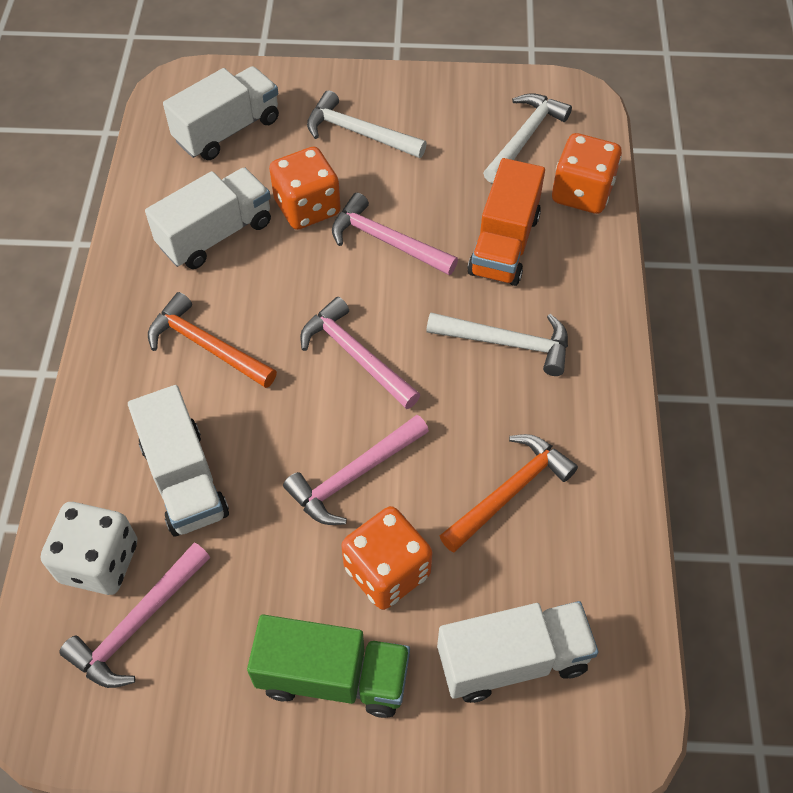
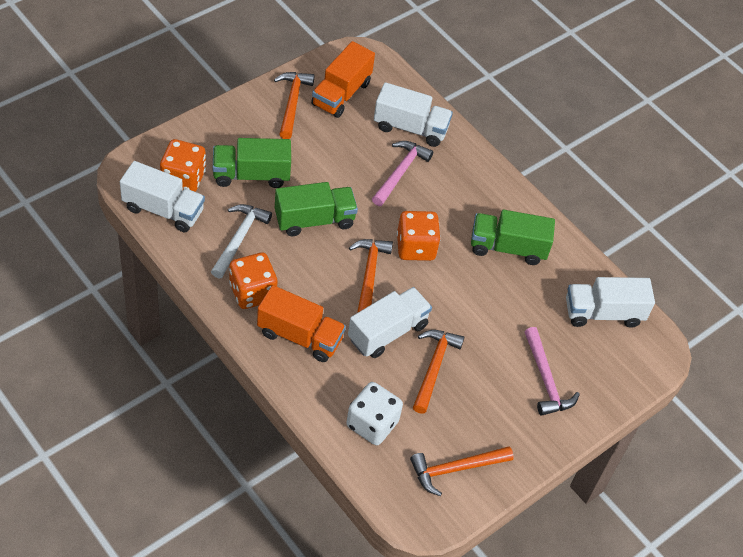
green truck: 1 -> 3
orange hammer: 2 -> 4
orange truck: 1 -> 2
pink hammer: 4 -> 2
white hammer: 3 -> 1

